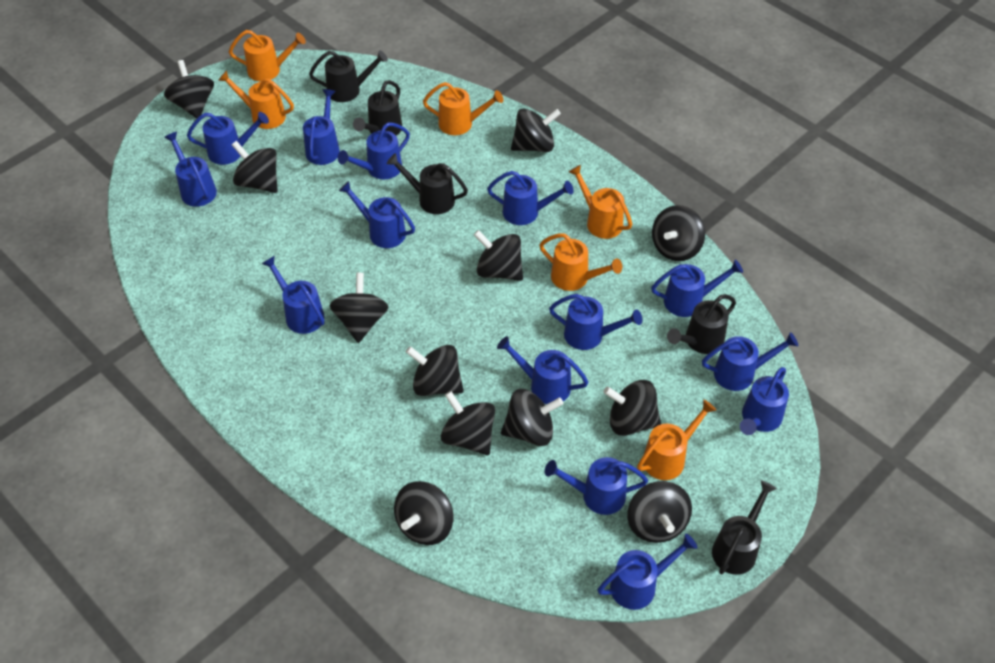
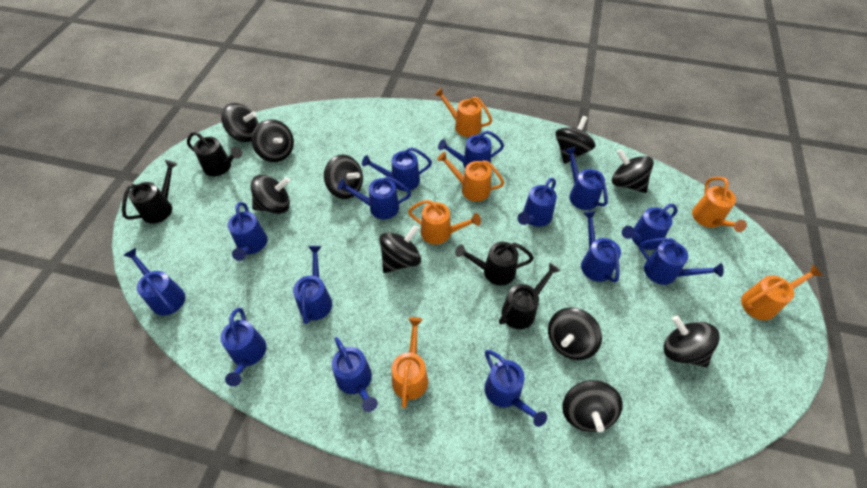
black spinning top: 12 -> 10
black watering can: 5 -> 4

